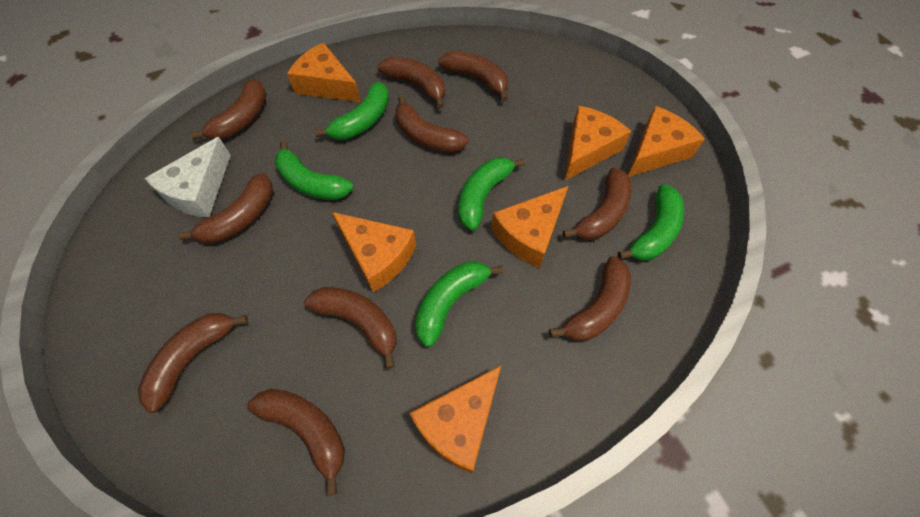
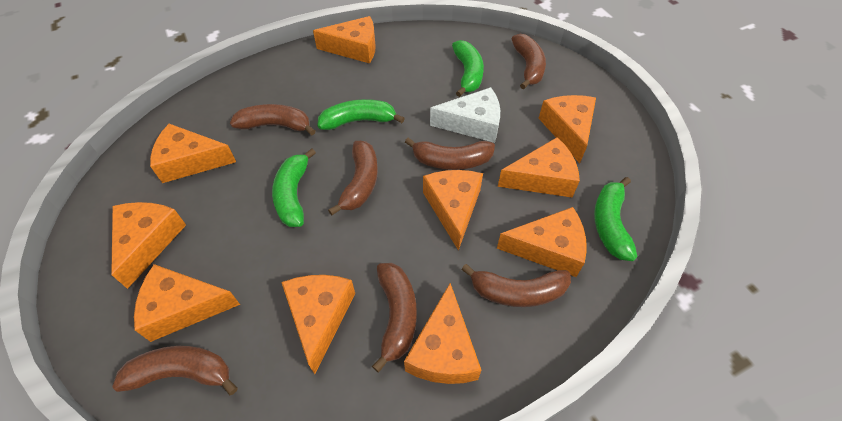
brown banana: 10 -> 7
green banana: 5 -> 4
orange cheese: 6 -> 10

